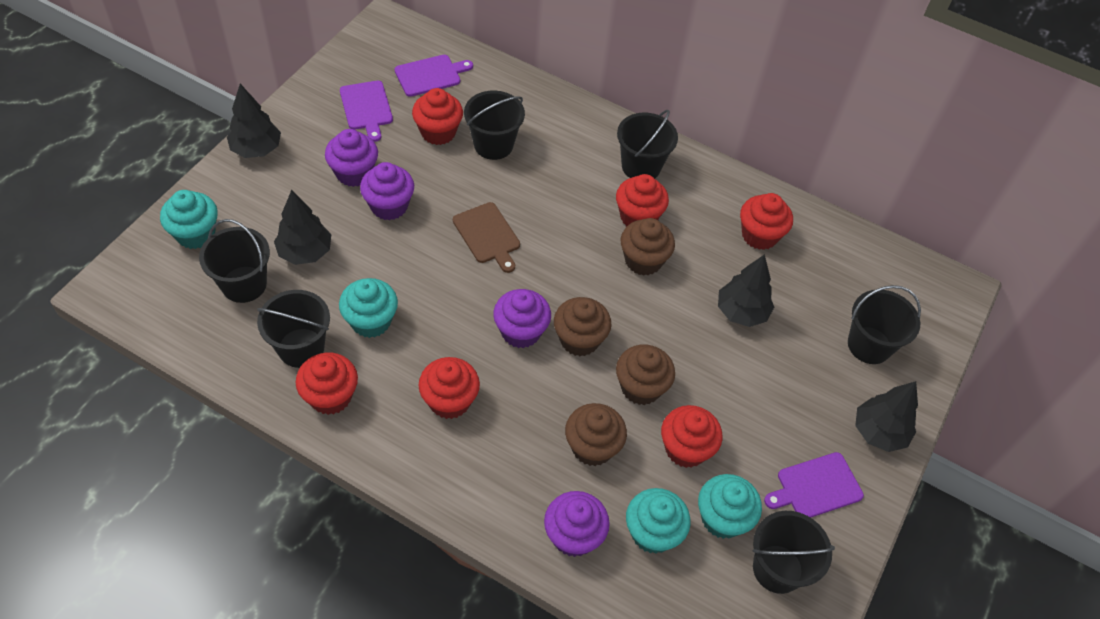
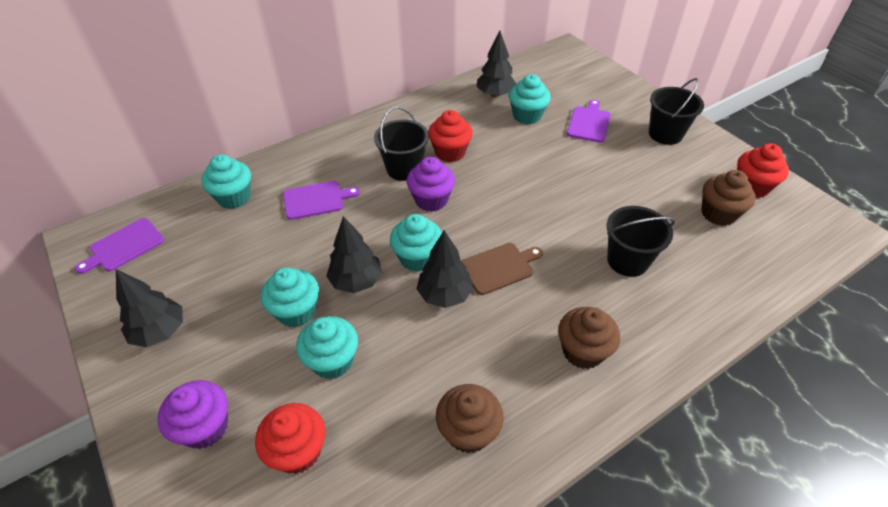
black bucket: 6 -> 3
brown cupcake: 4 -> 3
purple cupcake: 4 -> 2
red cupcake: 6 -> 3
turquoise cupcake: 4 -> 5

